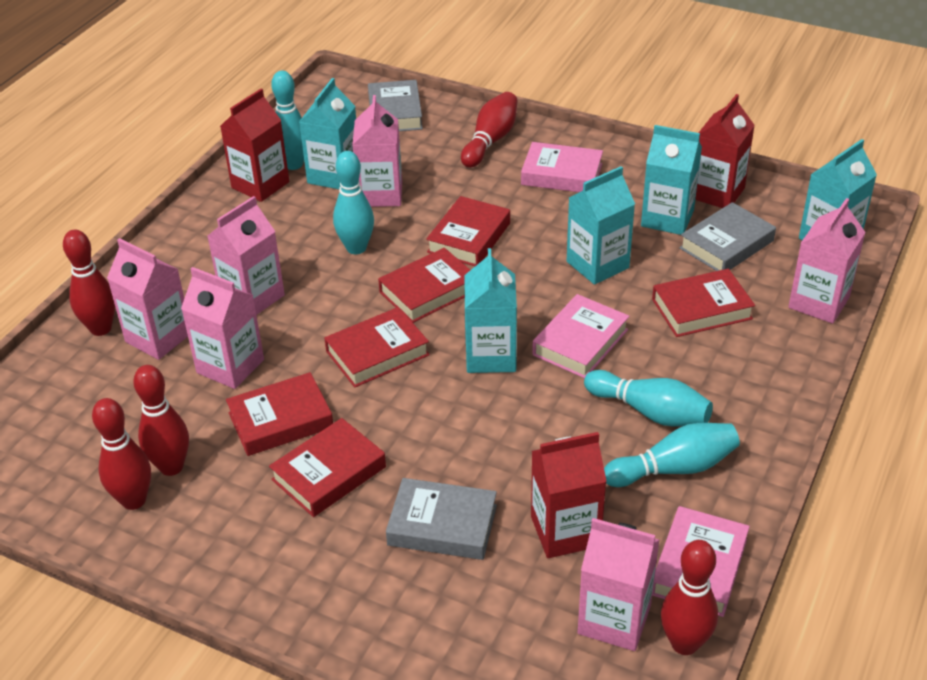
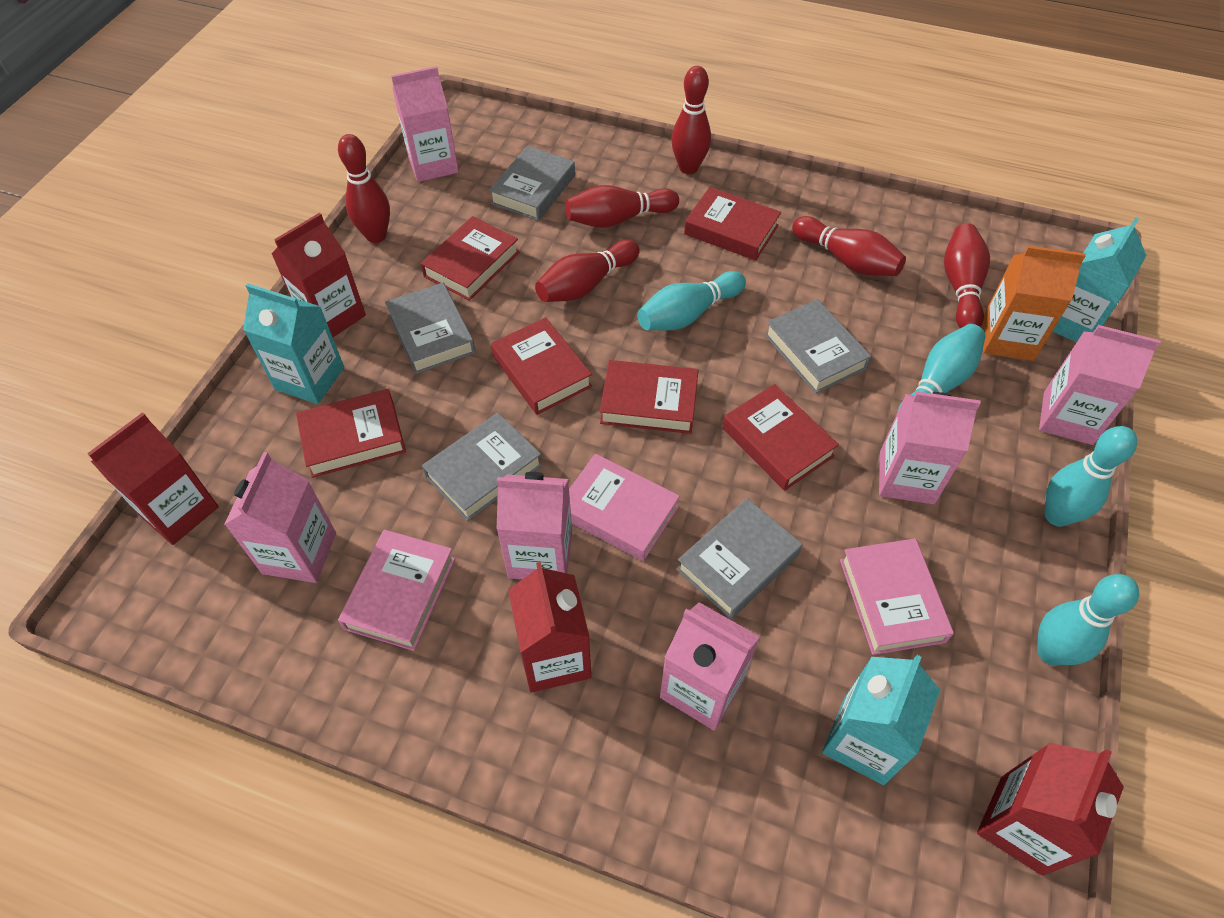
grey book: 3 -> 5
orange carton: 0 -> 1
red bowling pin: 5 -> 6
red carton: 3 -> 4
turquoise carton: 5 -> 3

